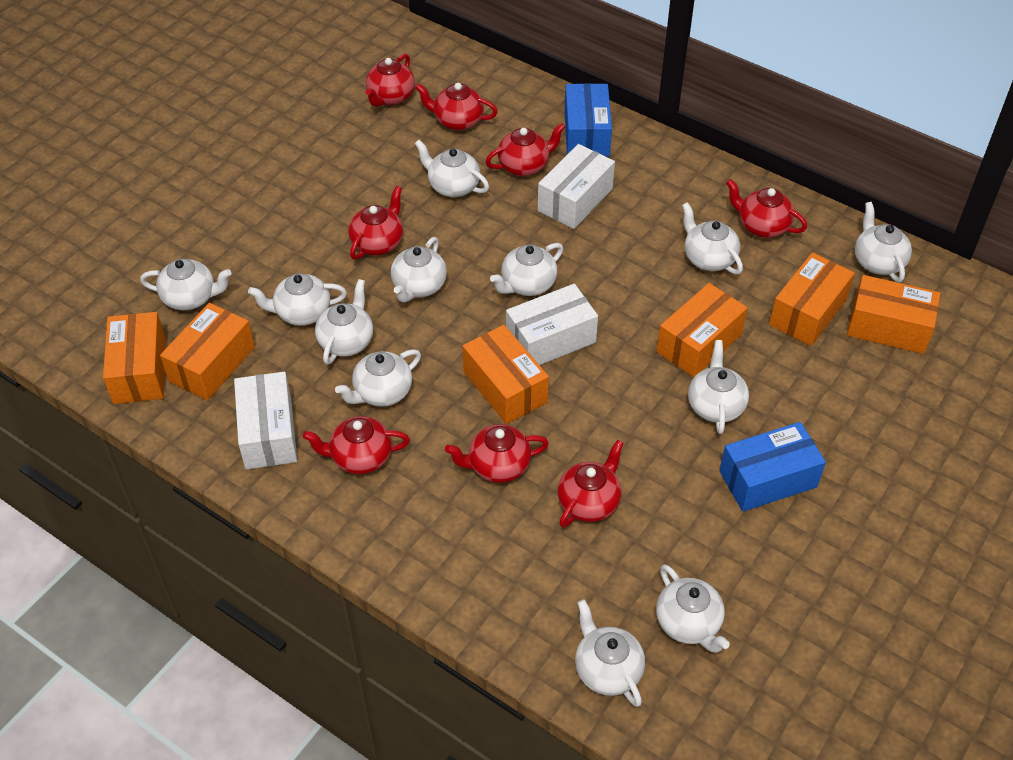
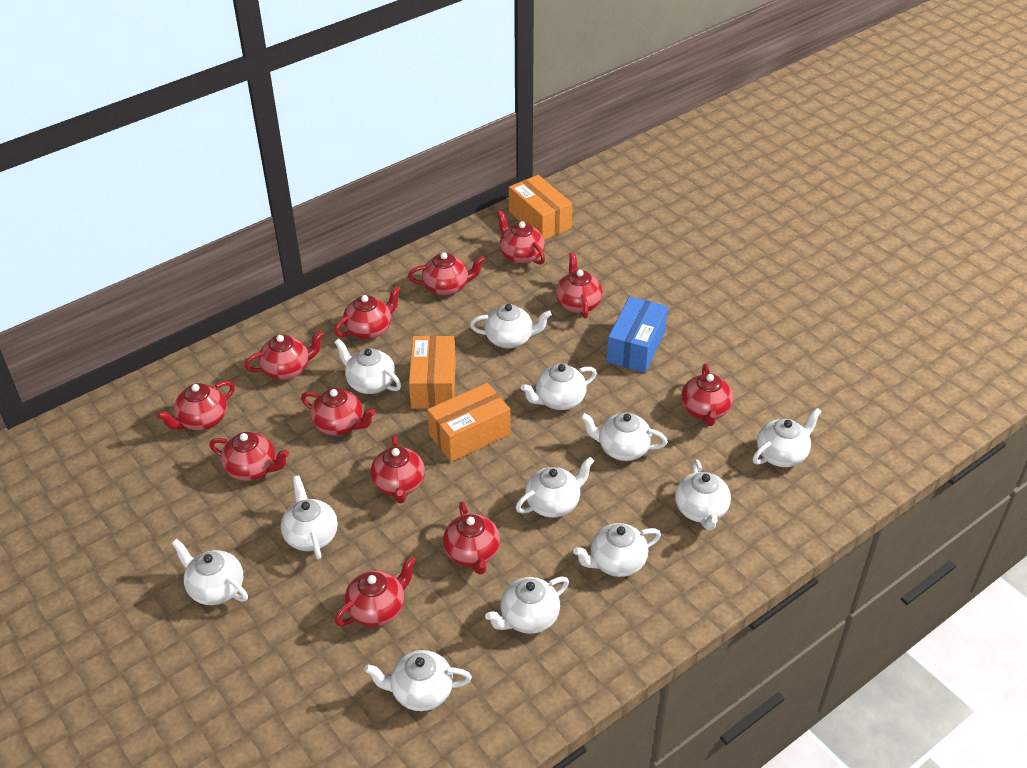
blue box: 2 -> 1
orange box: 6 -> 3
red teapot: 8 -> 12
white box: 3 -> 0

